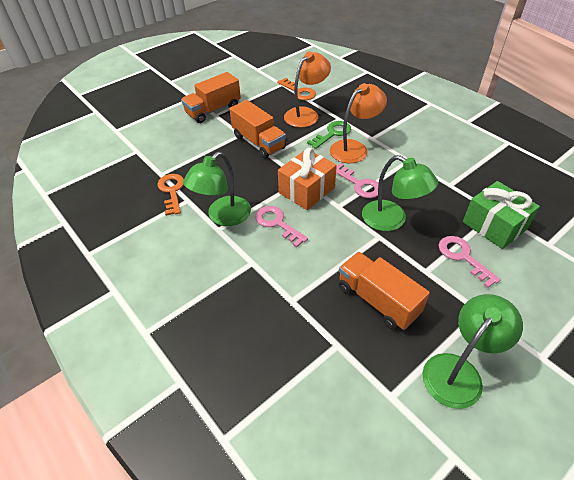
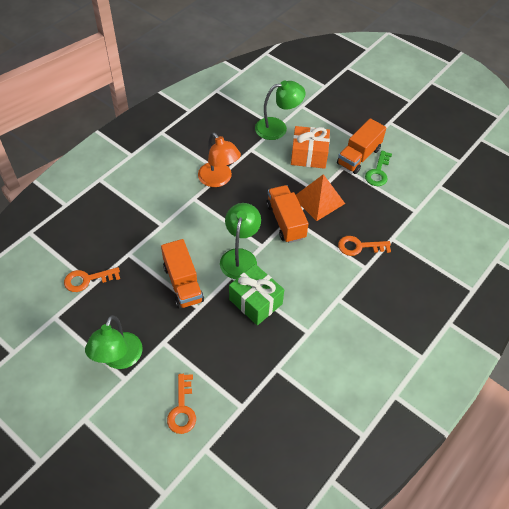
orange key: 2 -> 3
orange lamp: 2 -> 1
orange pyramid: 0 -> 1
pink key: 3 -> 0

